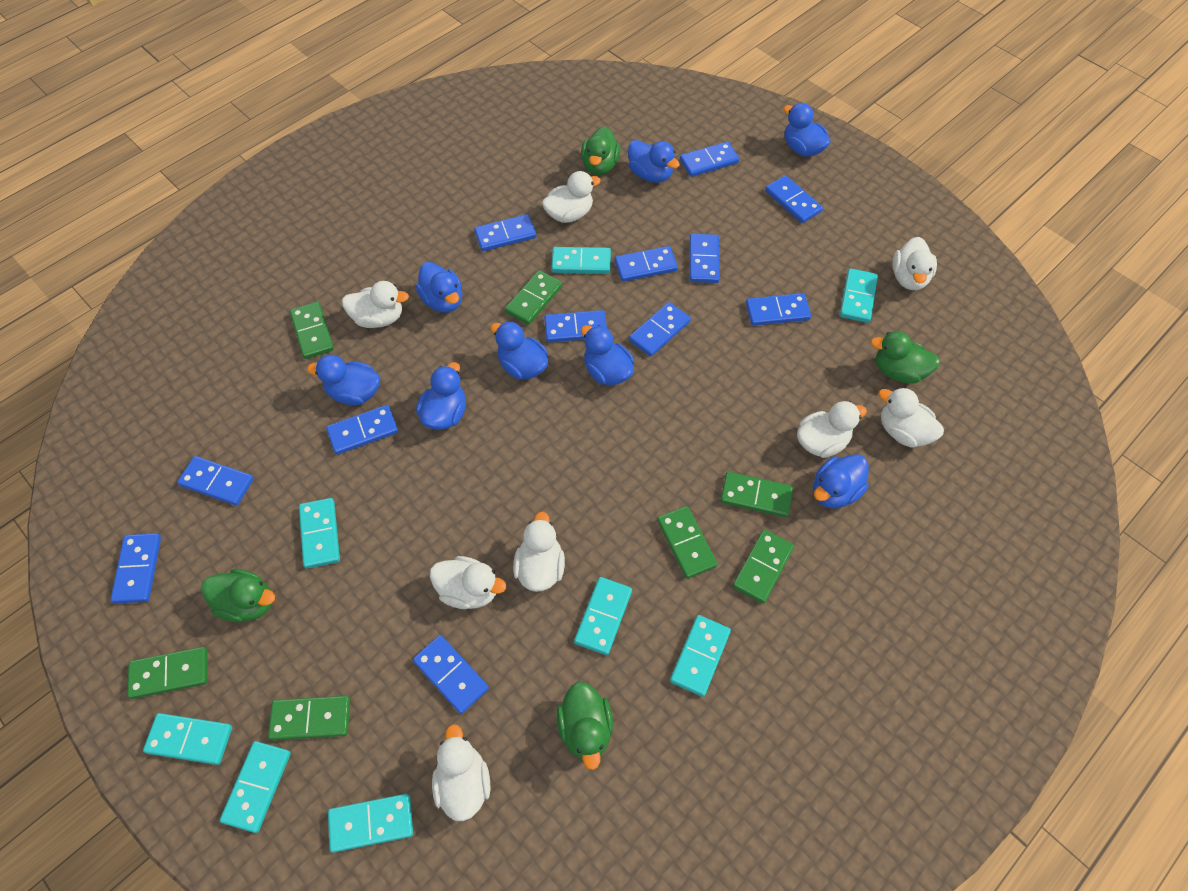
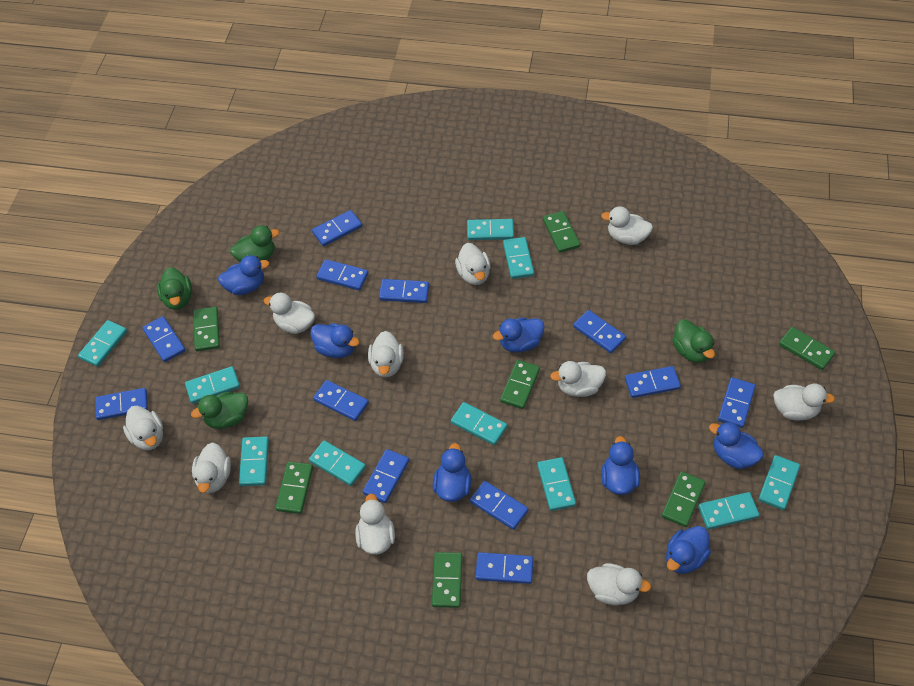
blue duck: 8 -> 7
turquoise domino: 8 -> 10
white duck: 8 -> 10

